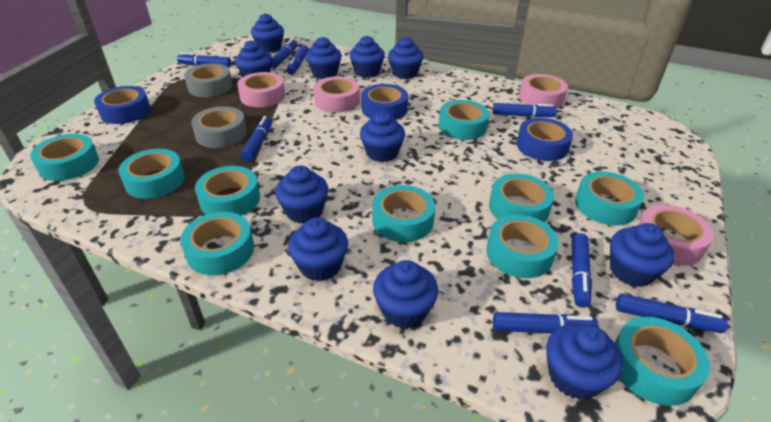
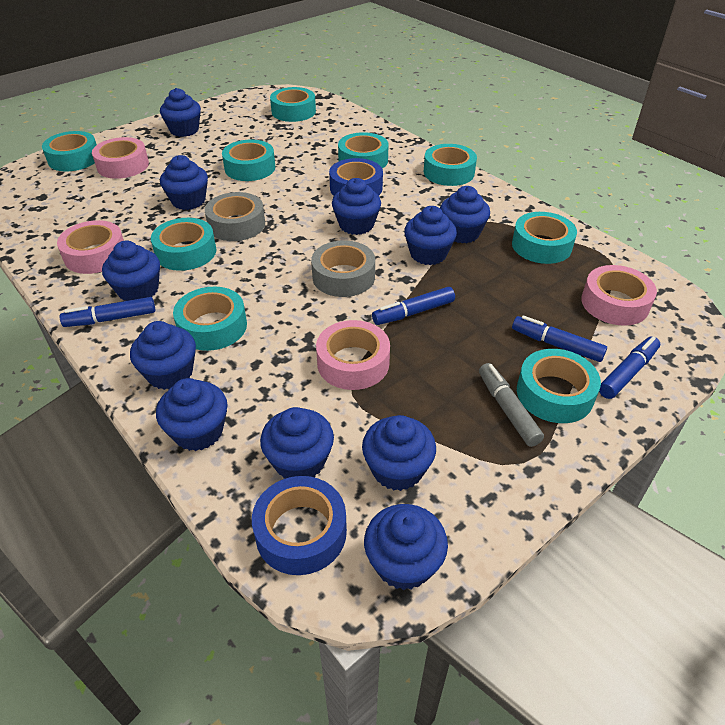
blue marker: 8 -> 4
blue tape: 3 -> 2
grey marker: 0 -> 1
turquoise tape: 10 -> 9

